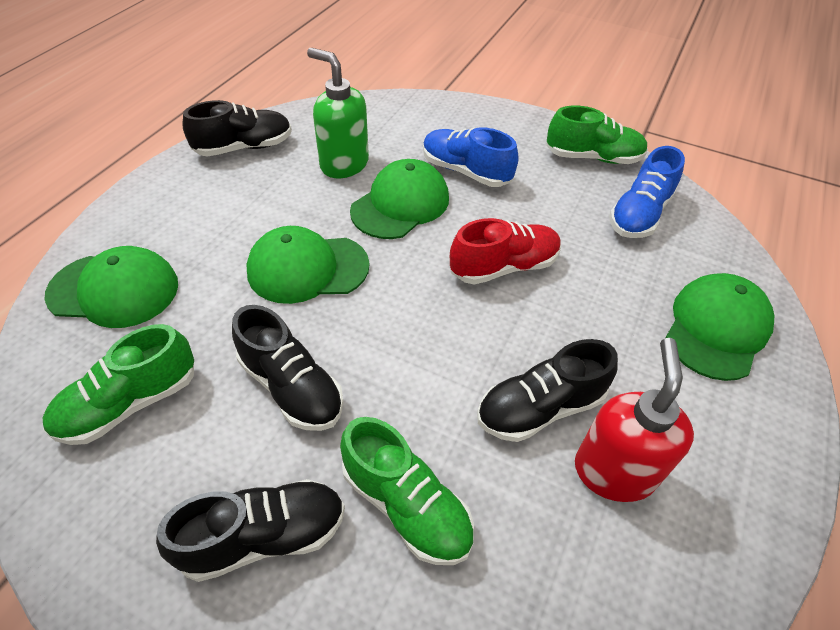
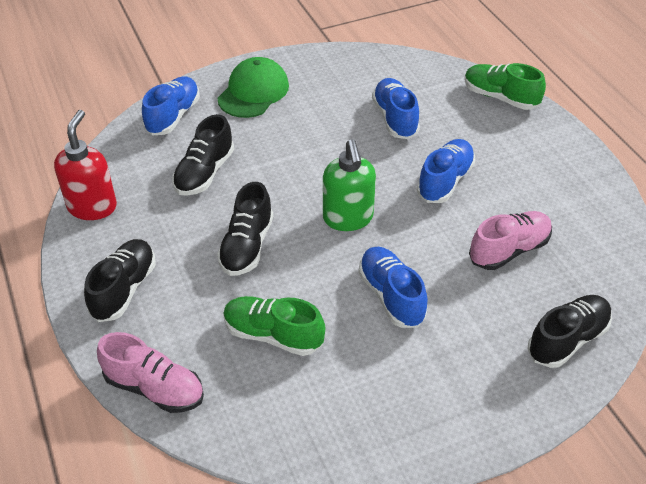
blue shoe: 2 -> 4
green cap: 4 -> 1
green shoe: 3 -> 2
pink shoe: 0 -> 2
red shoe: 1 -> 0

